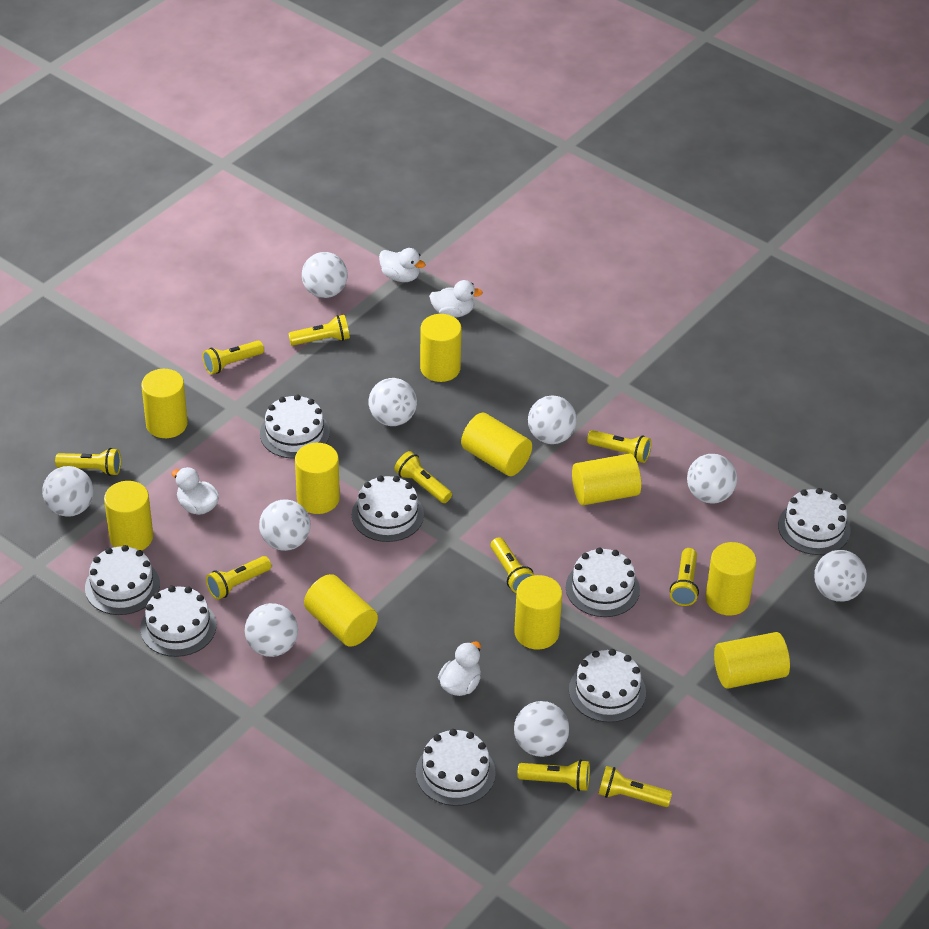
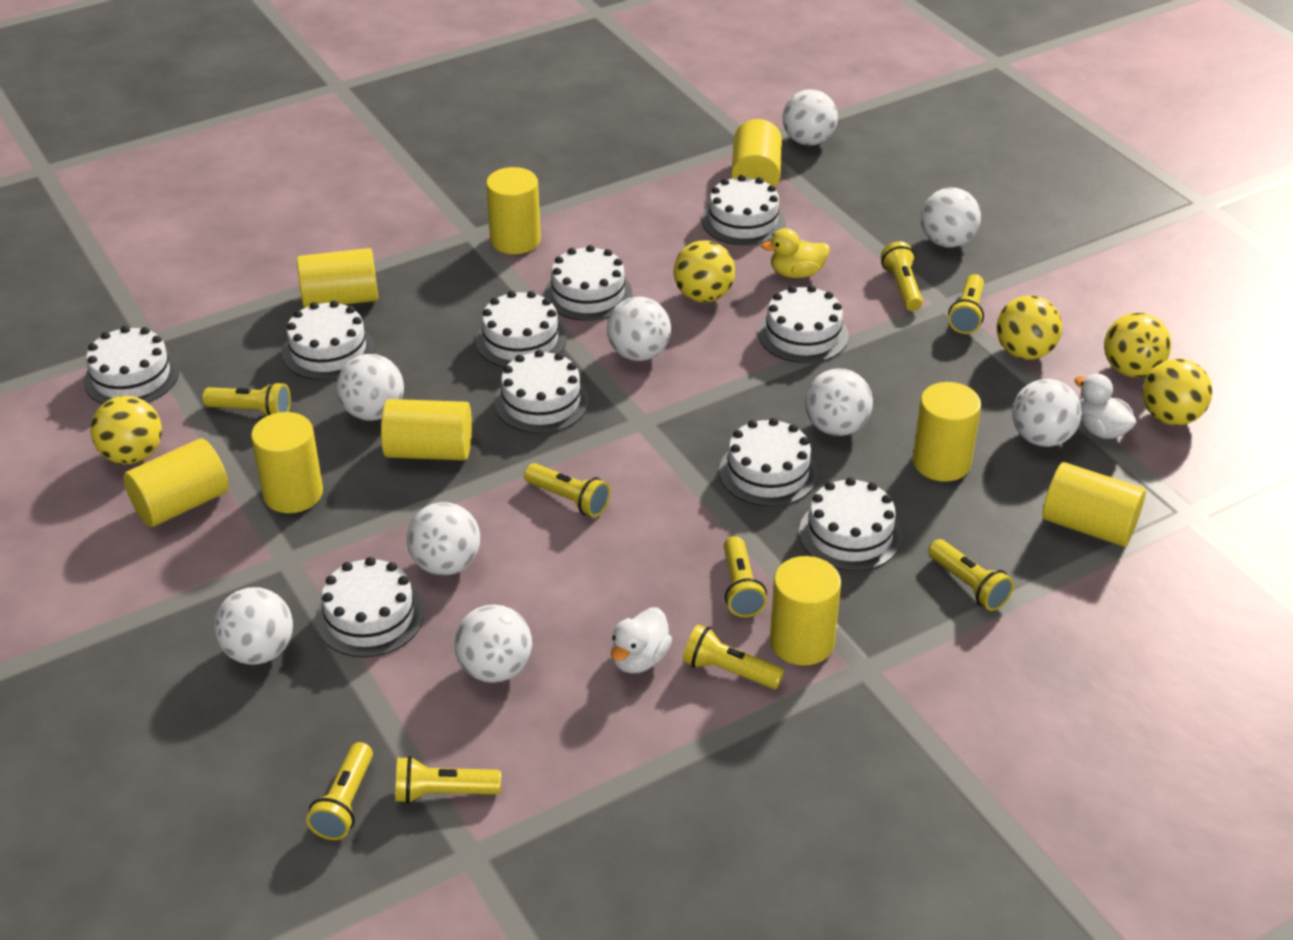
white cake: 8 -> 10
white duck: 4 -> 2
yellow ball: 0 -> 5
yellow cylinder: 10 -> 9
yellow duck: 0 -> 1
yellow flashlight: 10 -> 9

